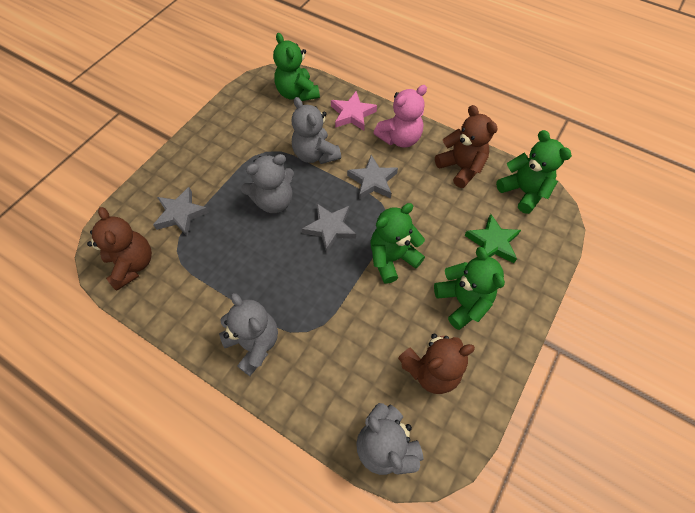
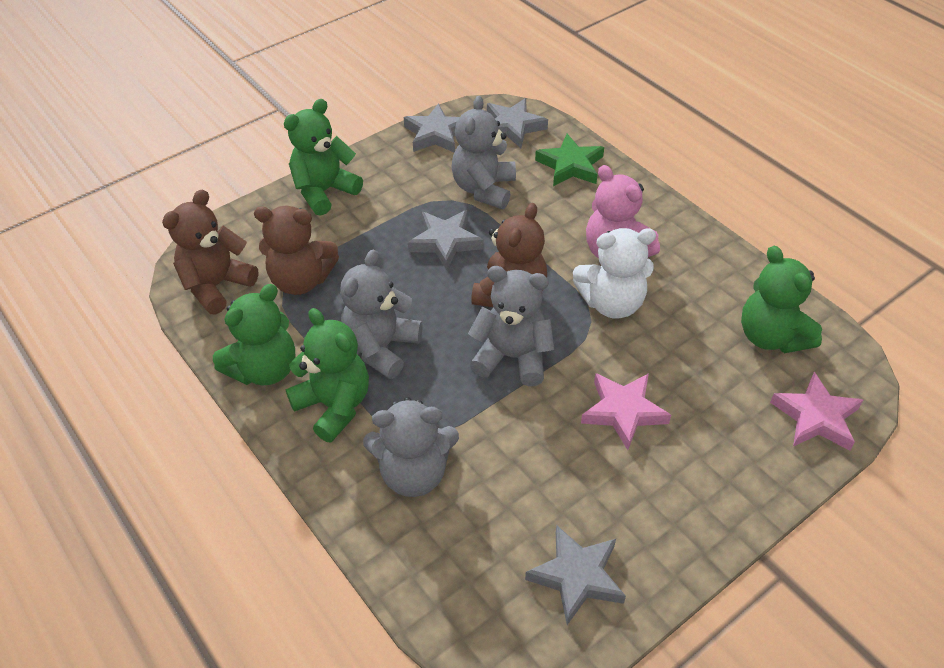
grey star: 3 -> 4
pink star: 1 -> 2
white teddy bear: 0 -> 1

